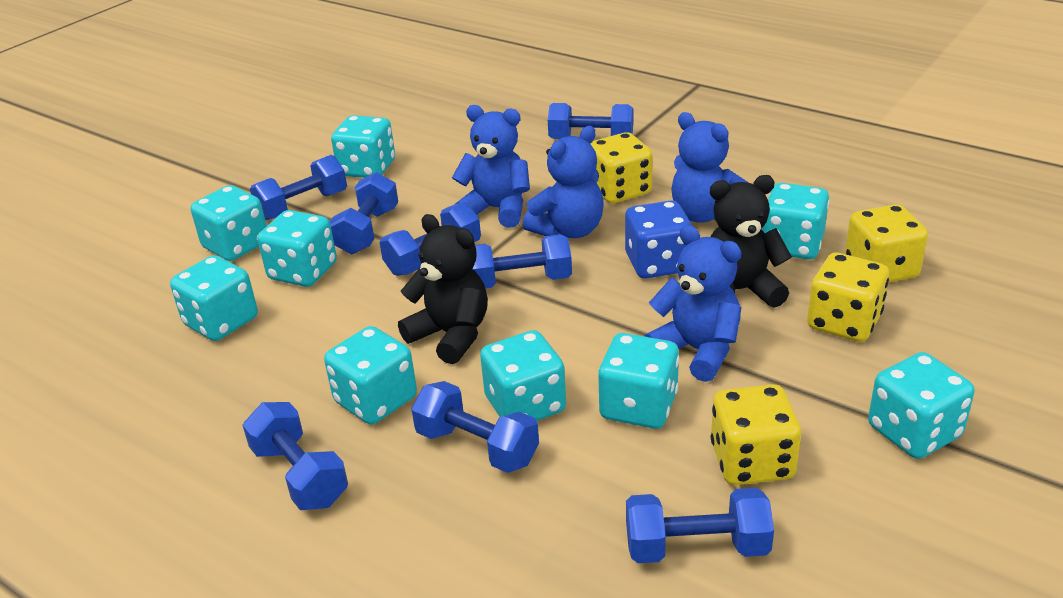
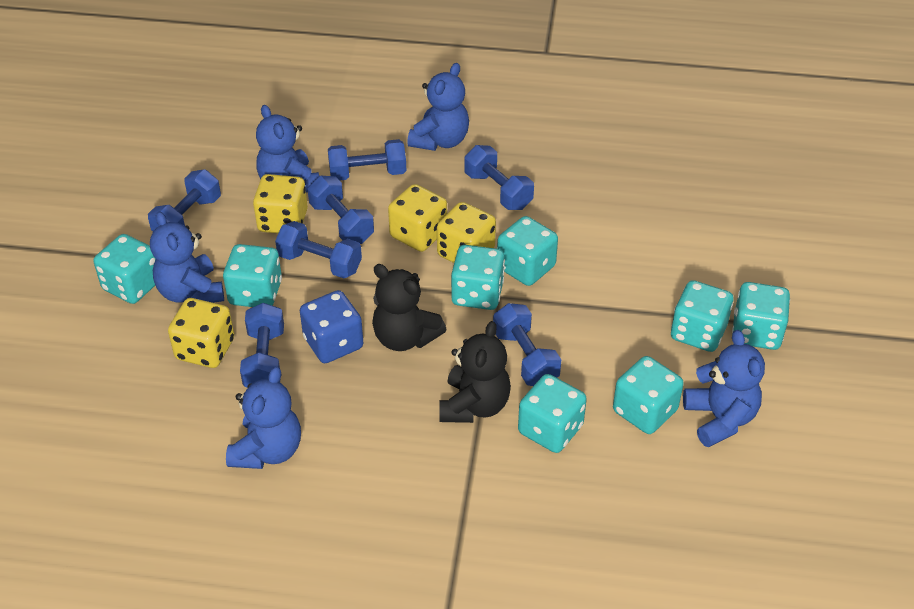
blue dumbbell: 8 -> 7
blue teddy bear: 4 -> 5
turquoise dice: 9 -> 8

